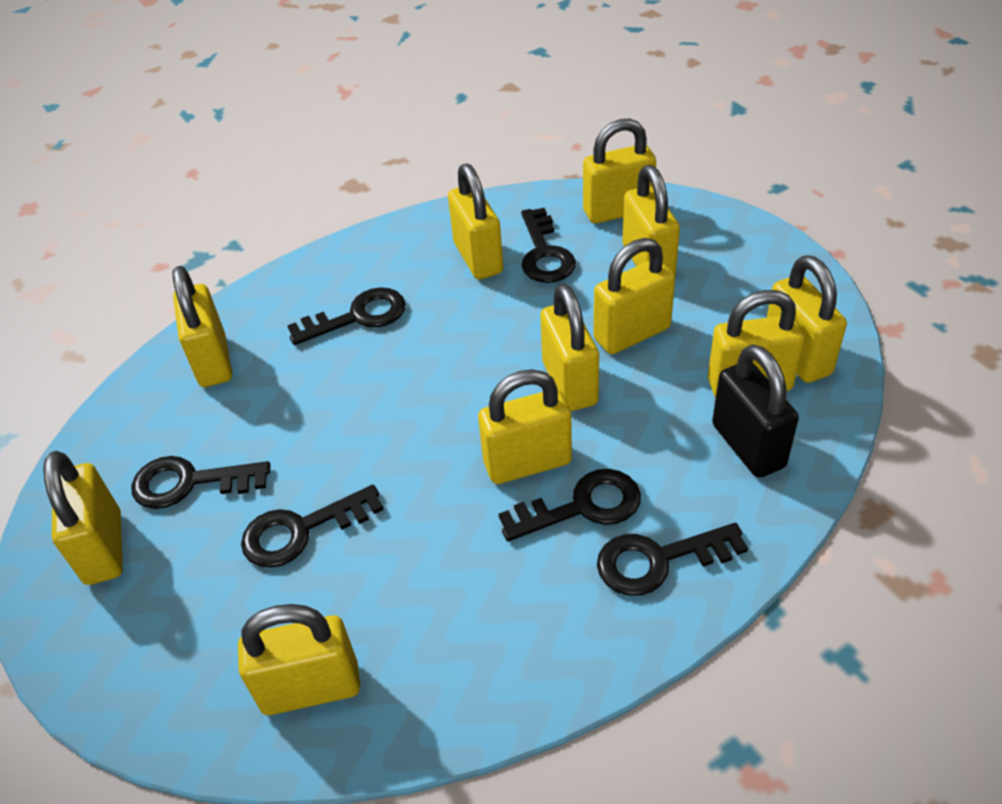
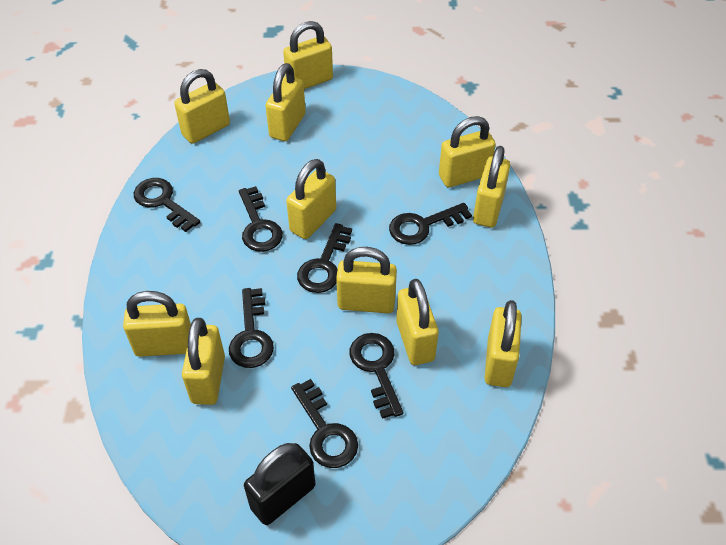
black key: 6 -> 7

